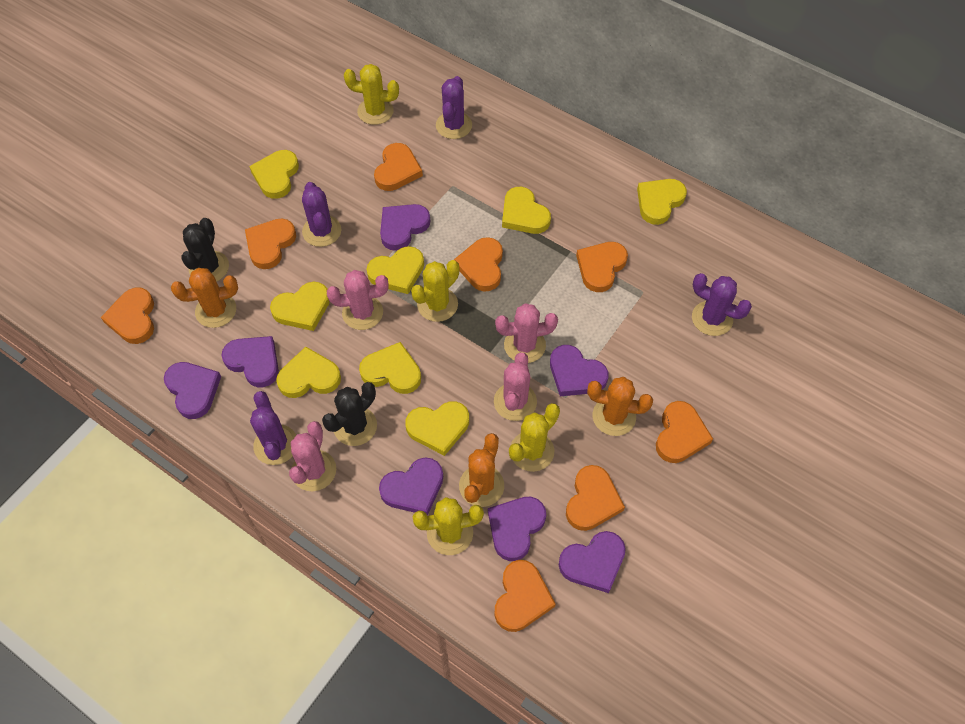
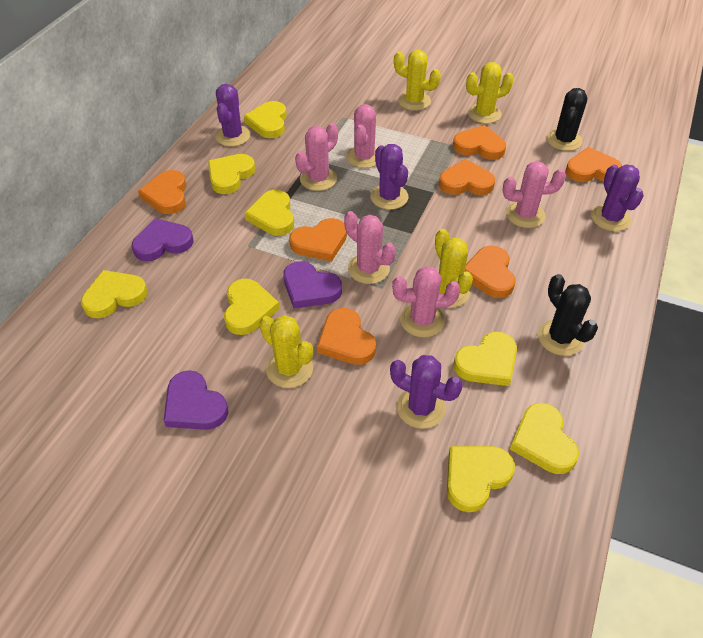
orange cactus: 3 -> 0
orange heart: 8 -> 7
pink cactus: 4 -> 5
purple heart: 7 -> 3

